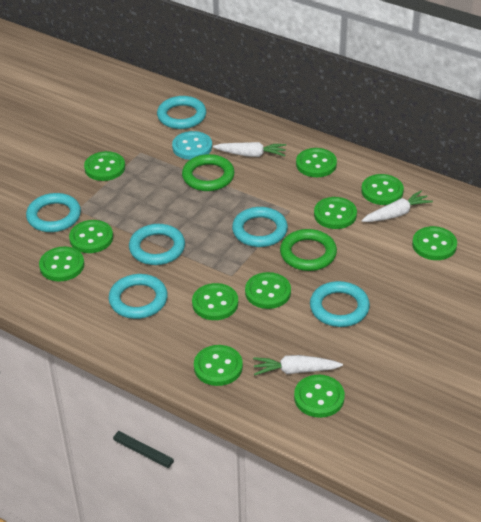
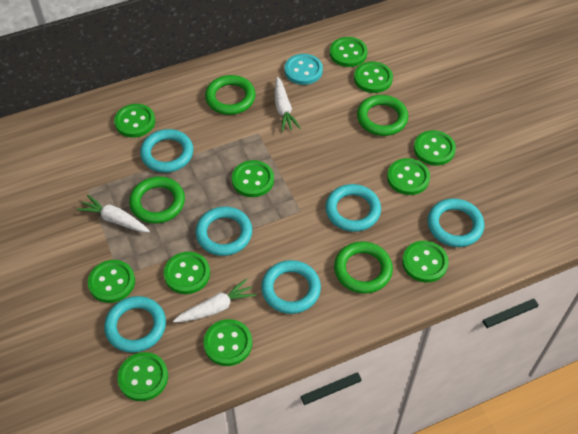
green ring: 2 -> 4

